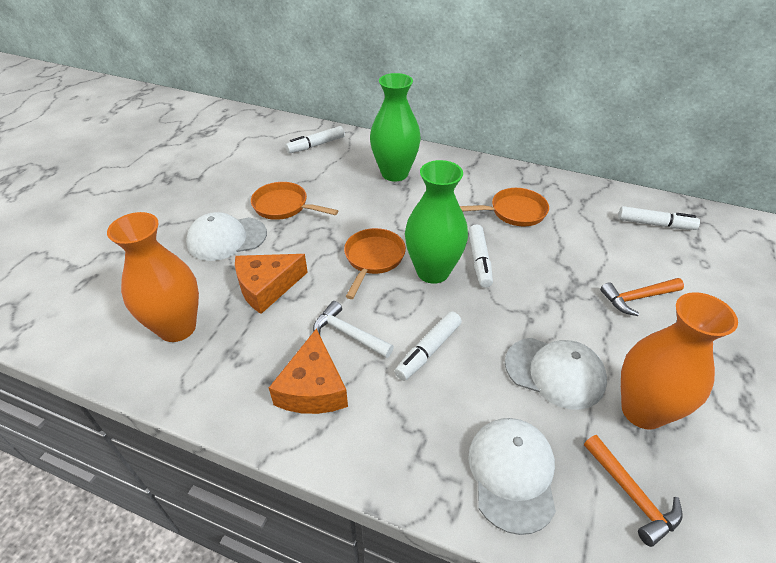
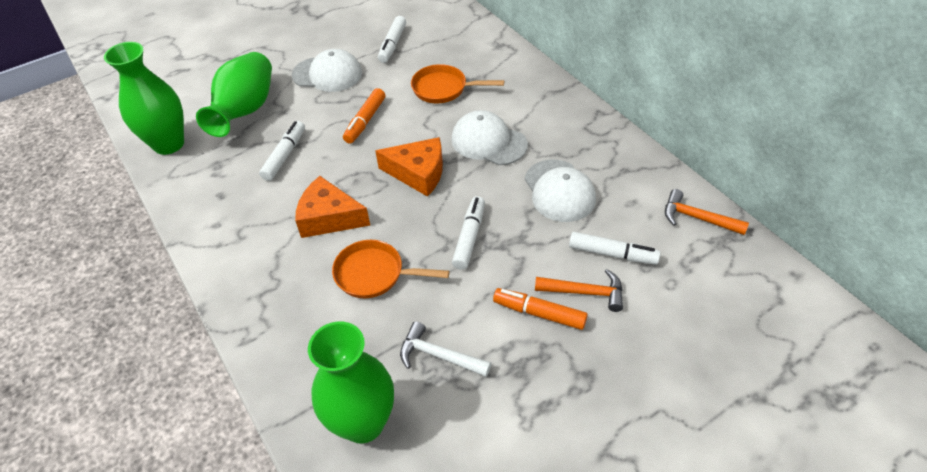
green vase: 2 -> 3
orange marker: 0 -> 2
orange pan: 3 -> 2
orange vase: 2 -> 0

